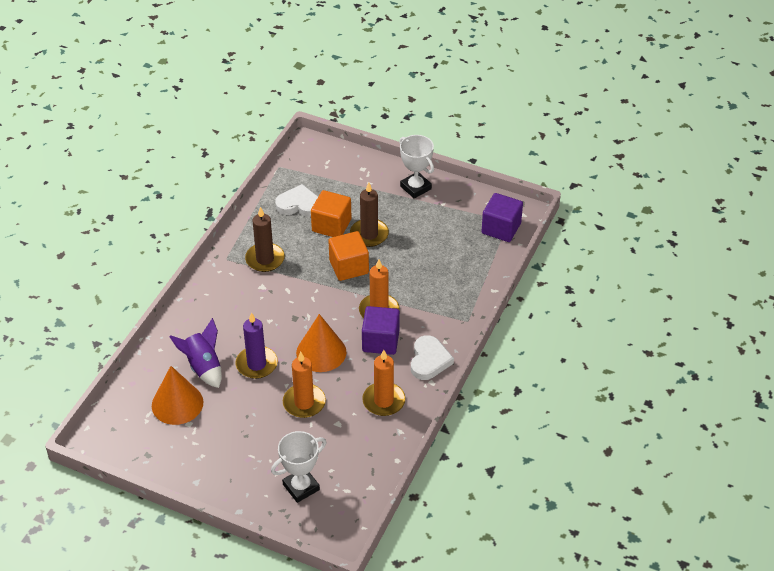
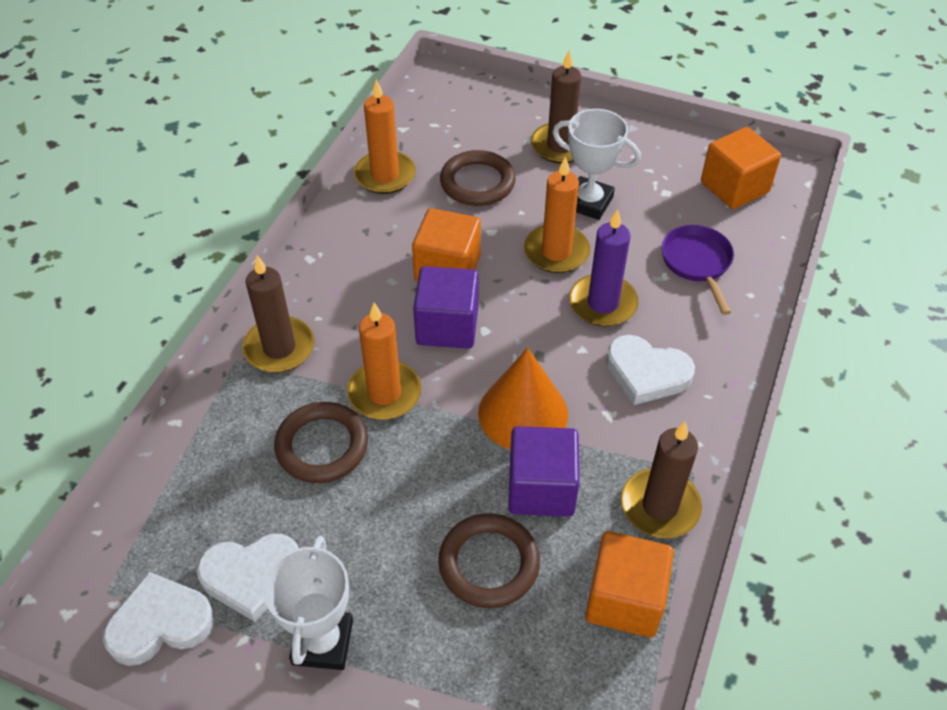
brown candle: 2 -> 3
brown ring: 0 -> 3
orange cone: 2 -> 1
orange cube: 2 -> 3
purple pan: 0 -> 1
purple rocket: 1 -> 0
white heart: 2 -> 3

